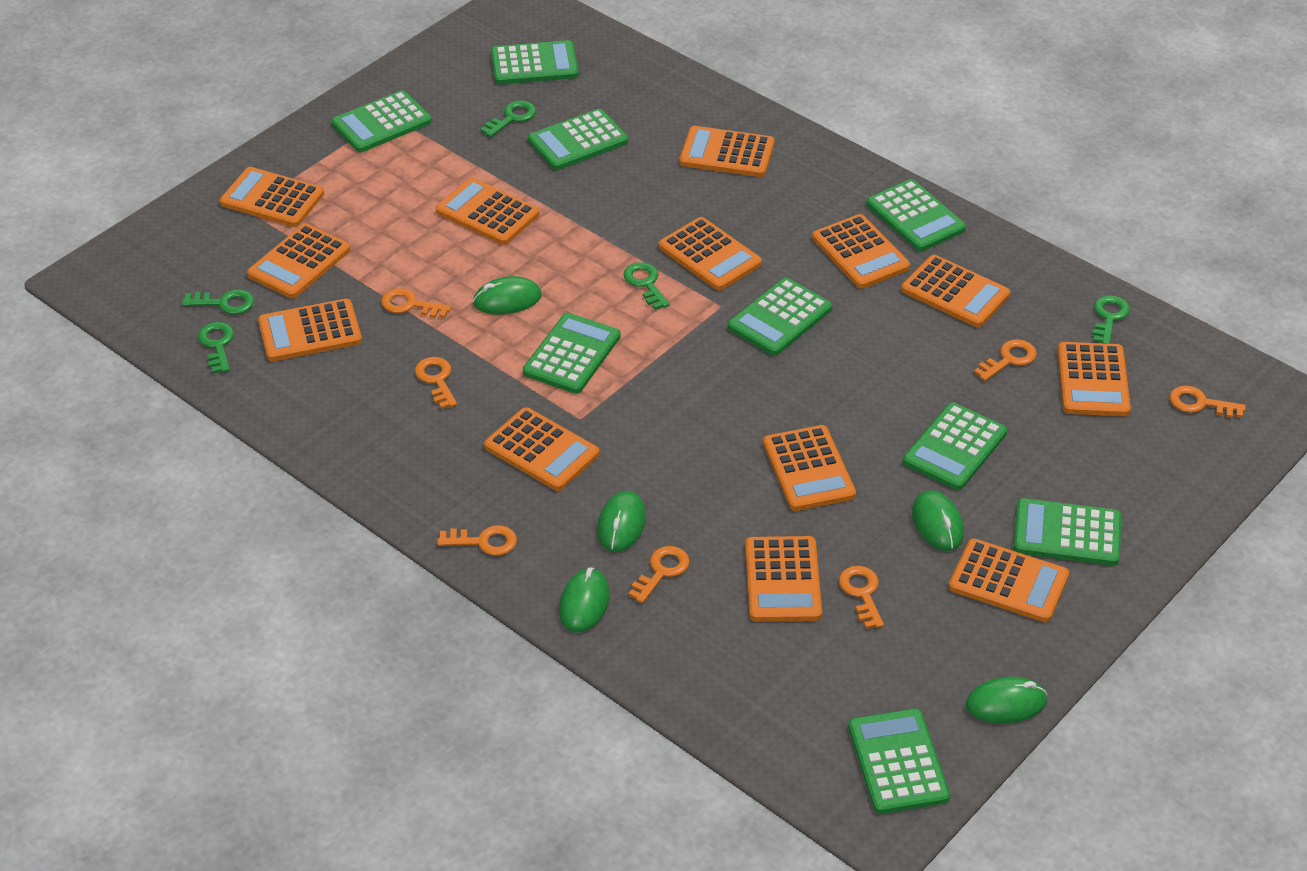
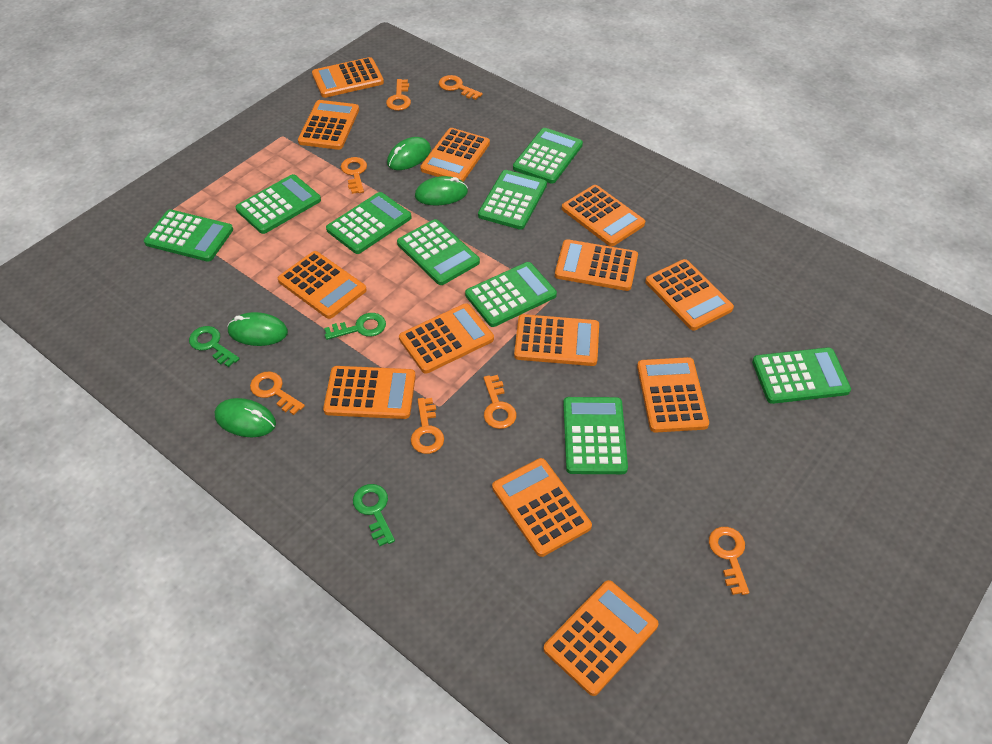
green key: 5 -> 3
green mouse: 5 -> 4

